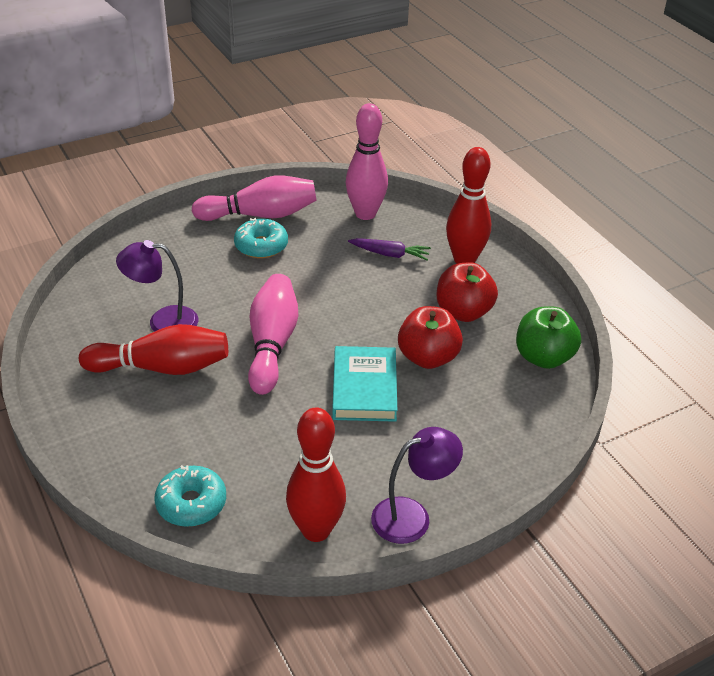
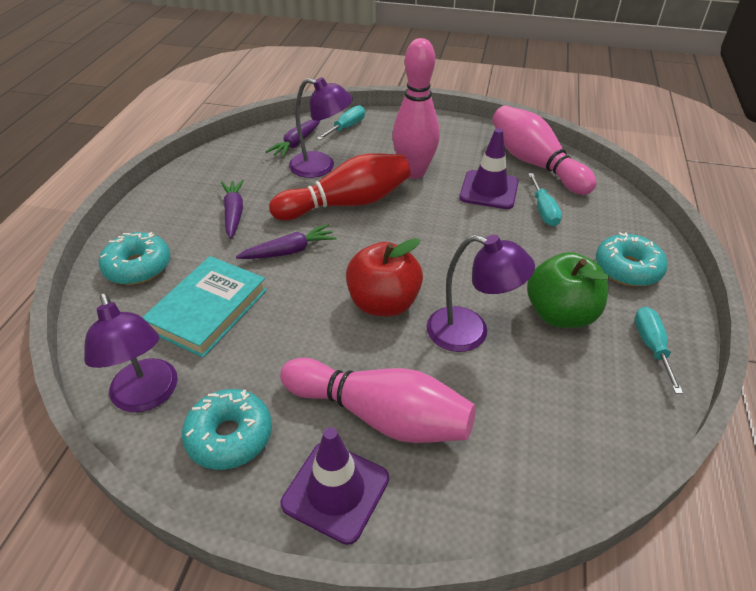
purple carrot: 1 -> 3
purple lamp: 2 -> 3
purple traffic cone: 0 -> 2
red apple: 2 -> 1
red bowling pin: 3 -> 1
turquoise donut: 2 -> 3
turquoise screwdriver: 0 -> 3

